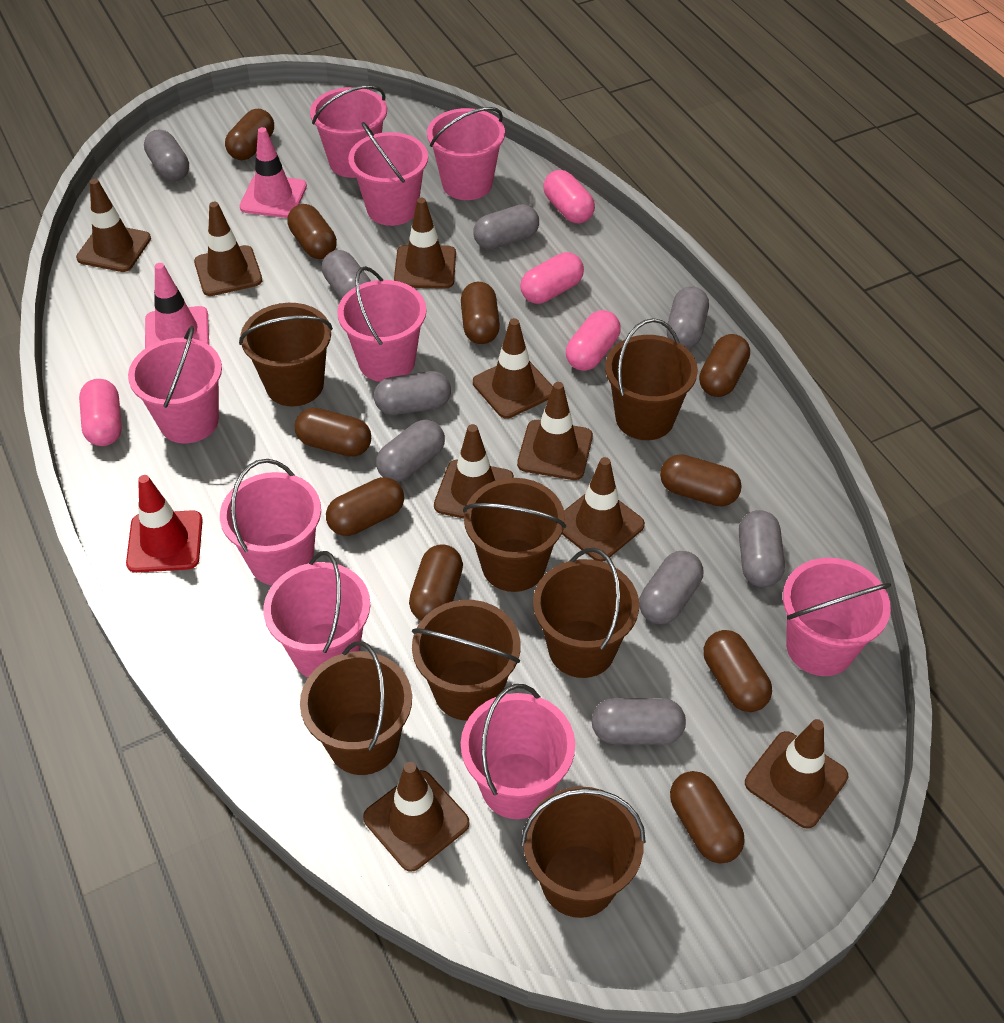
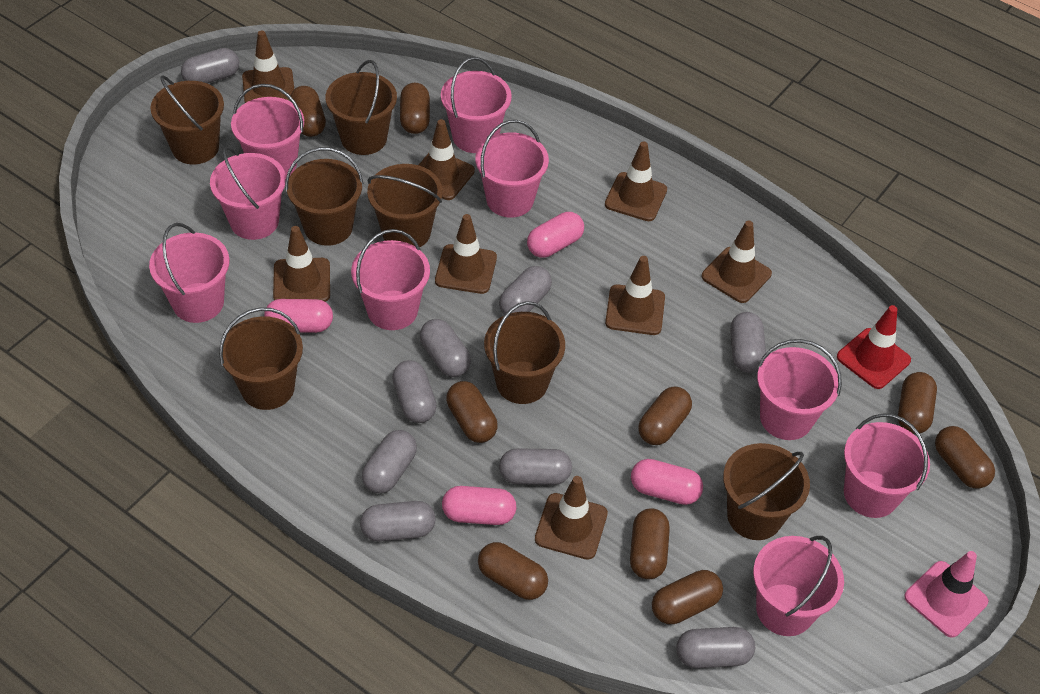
brown capsule: 10 -> 9
brown traffic cone: 9 -> 8
pink traffic cone: 2 -> 1

